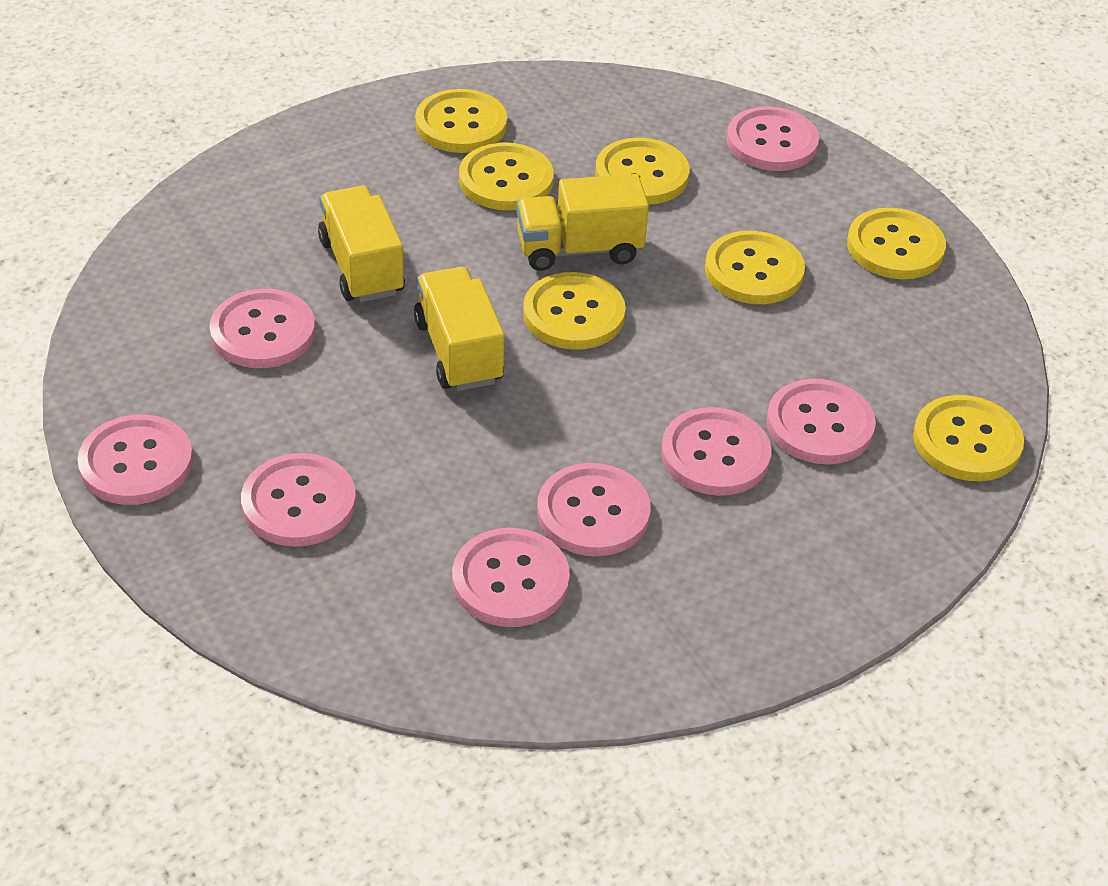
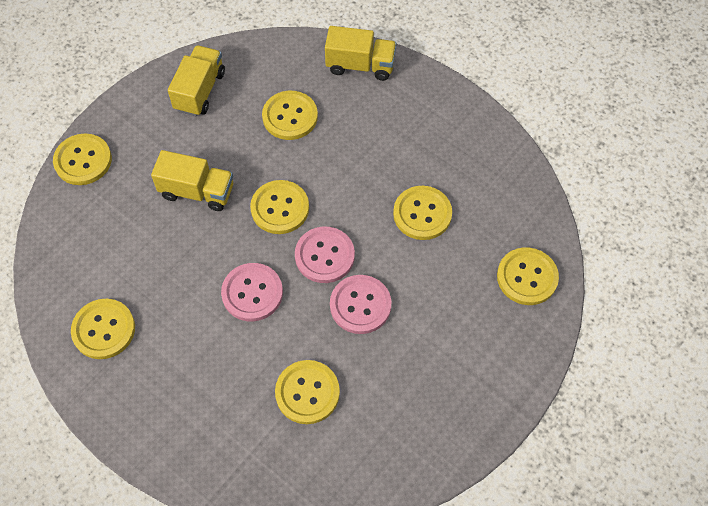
pink button: 8 -> 3

